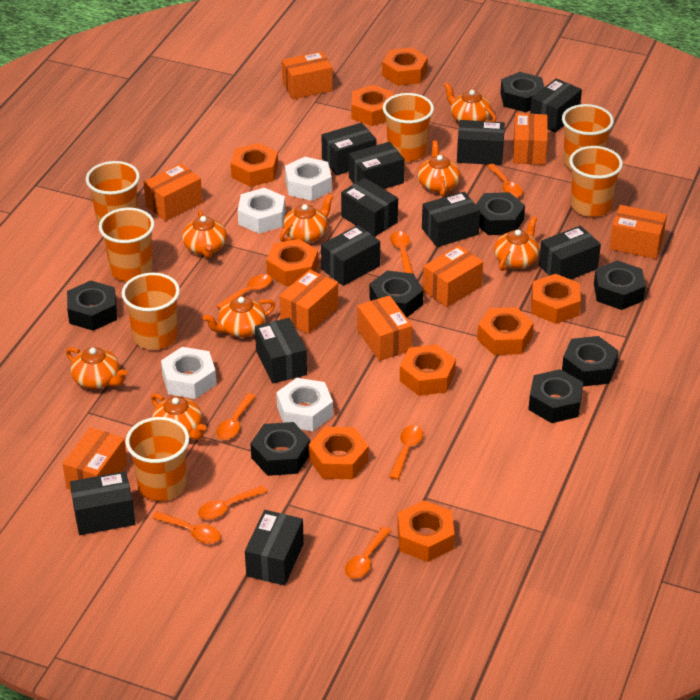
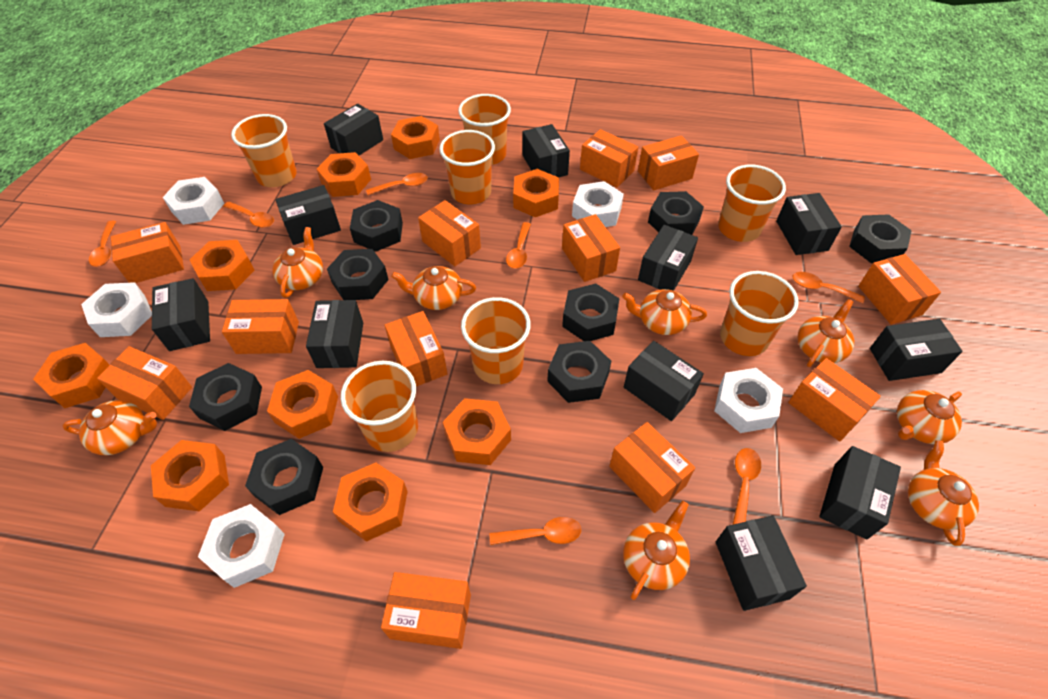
orange box: 8 -> 12
orange spoon: 8 -> 7
white nut: 4 -> 5

